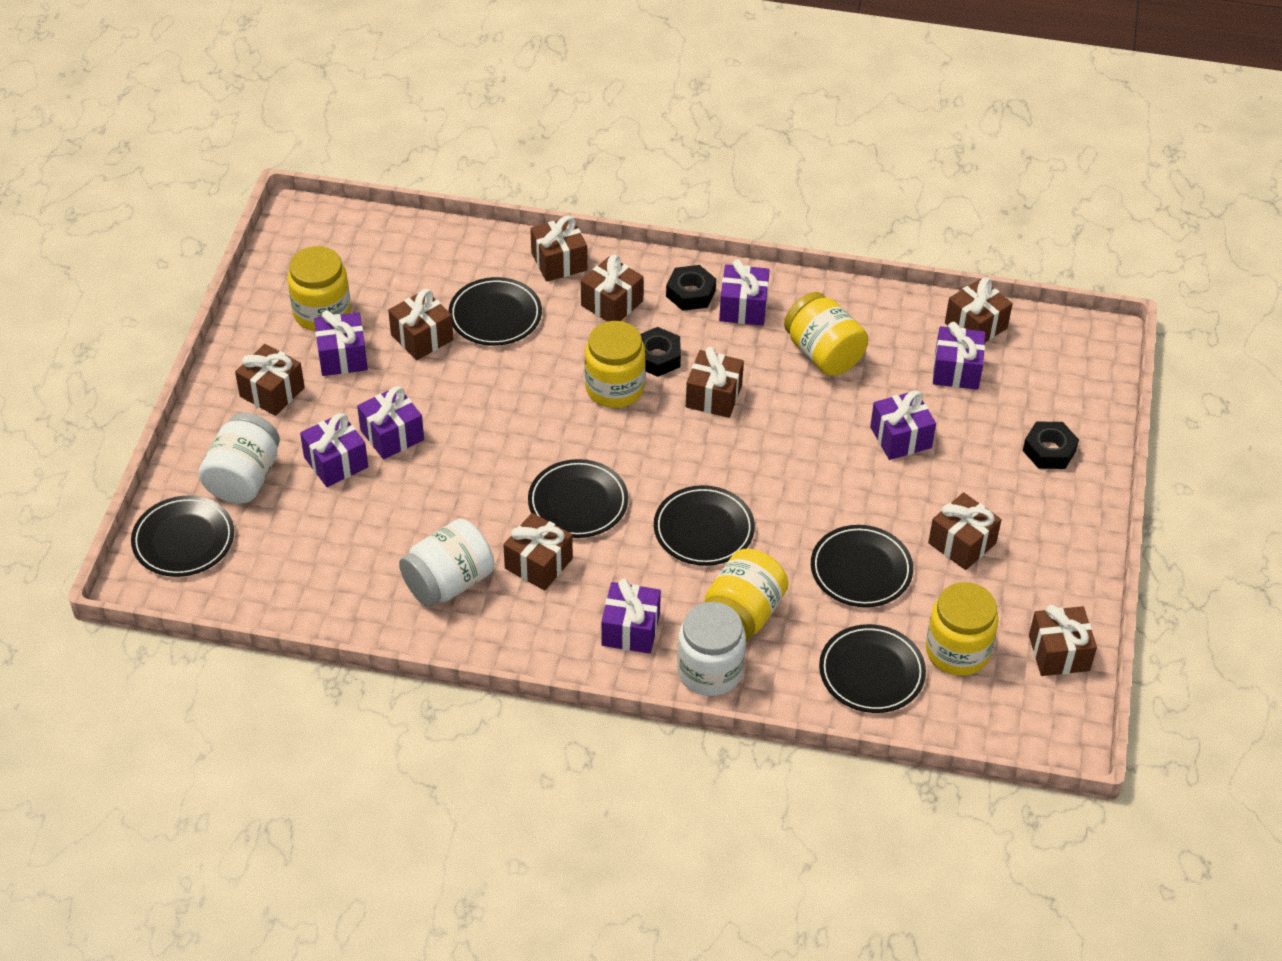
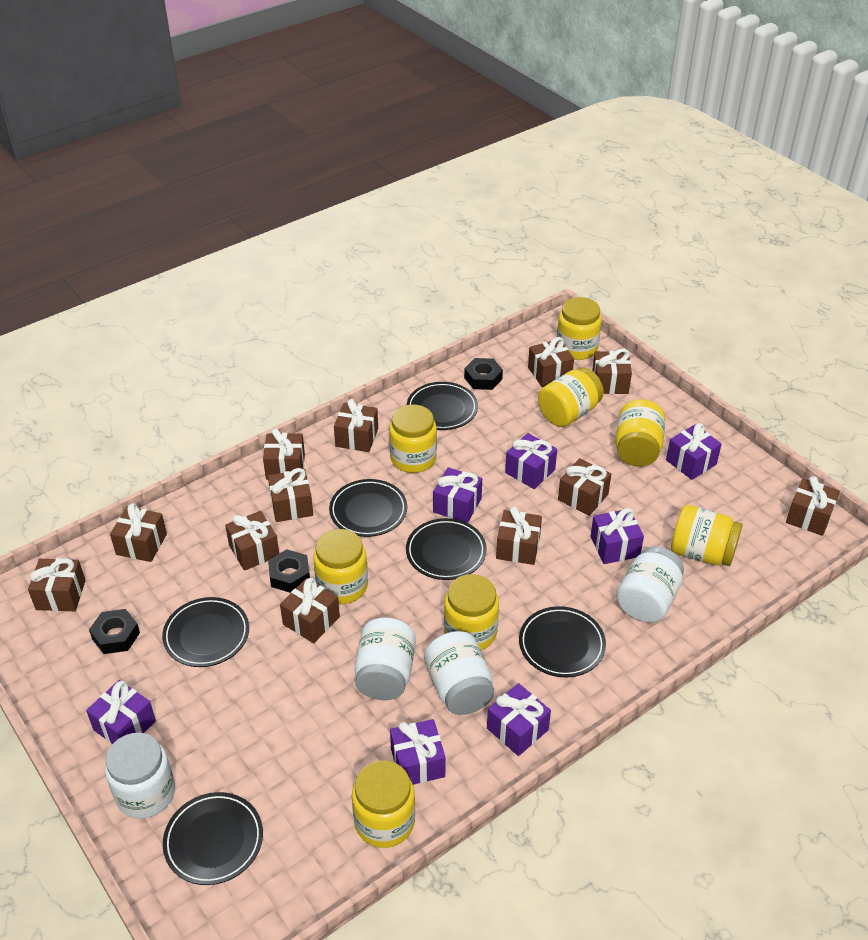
brown gift: 9 -> 12
white jar: 3 -> 4
yellow jar: 5 -> 8

